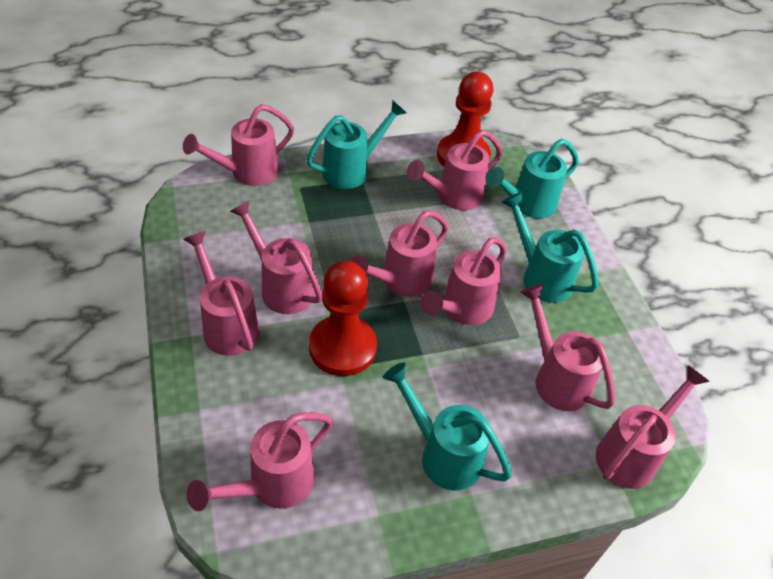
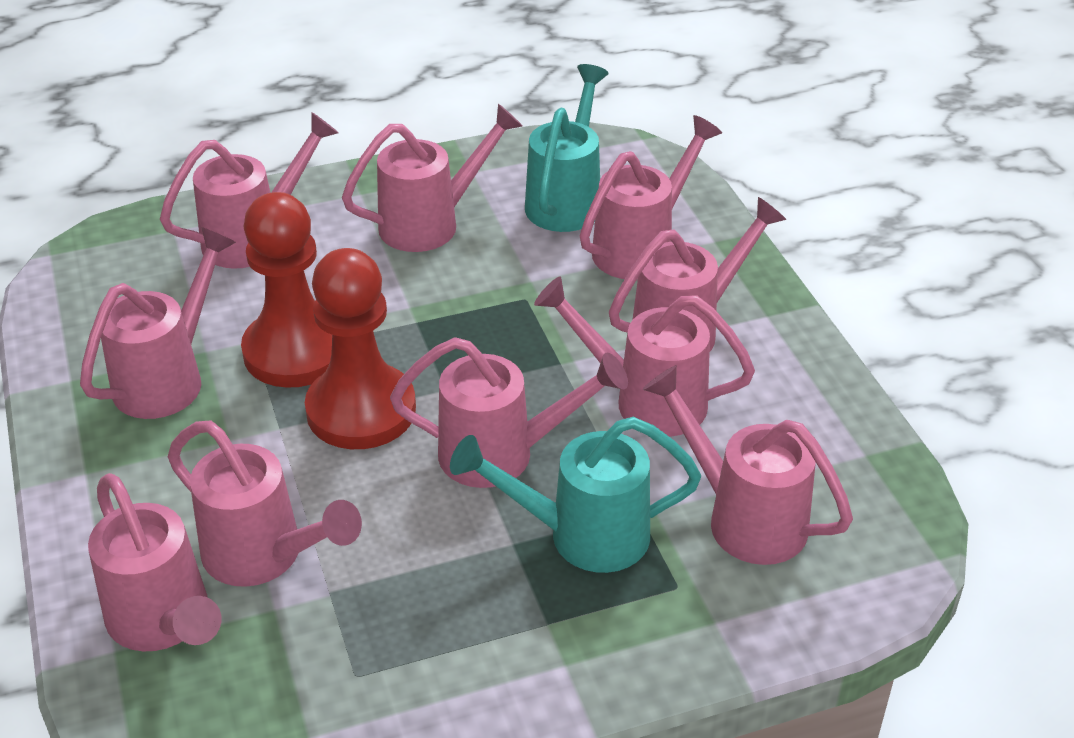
pink watering can: 9 -> 10
turquoise watering can: 4 -> 2

